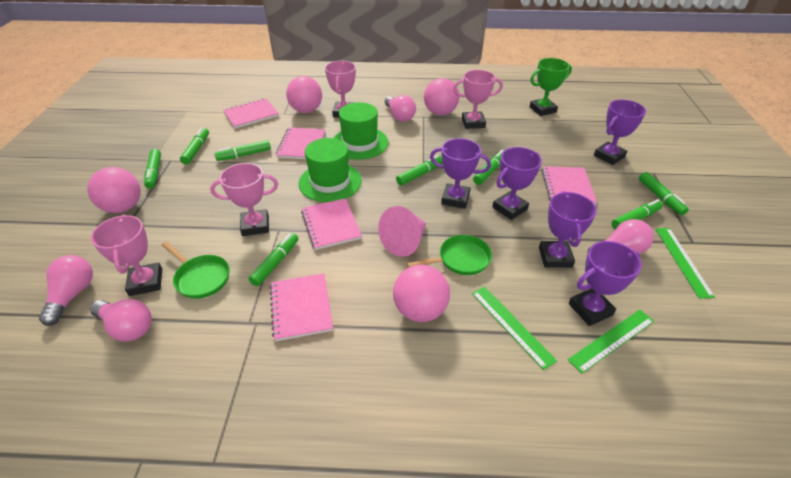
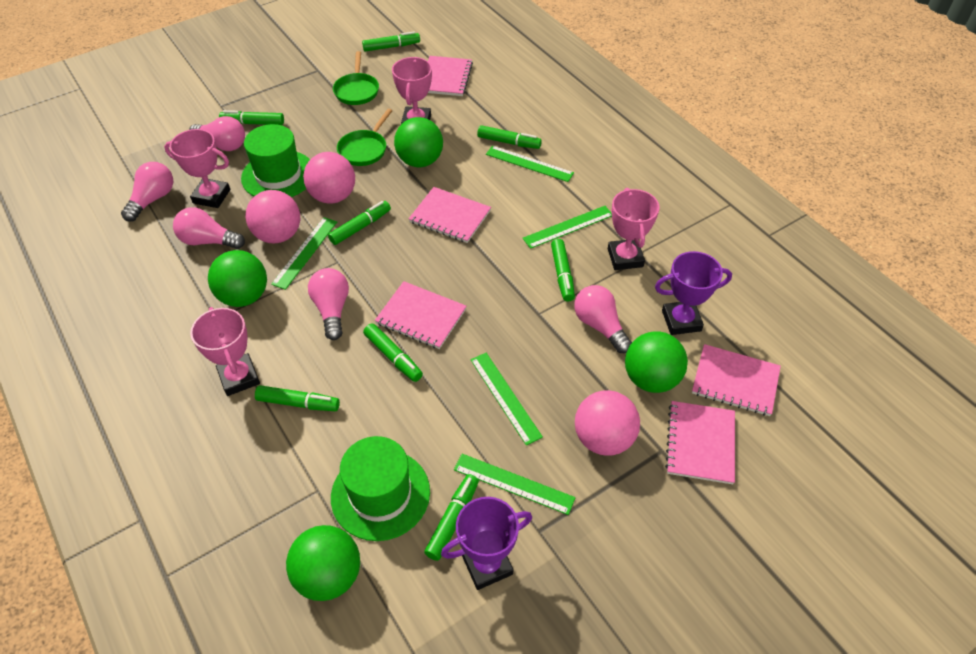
green ball: 0 -> 4
green ruler: 3 -> 5
green trophy: 1 -> 0
pink ball: 4 -> 3
pink cone: 1 -> 0
pink light bulb: 4 -> 5
purple trophy: 5 -> 2

